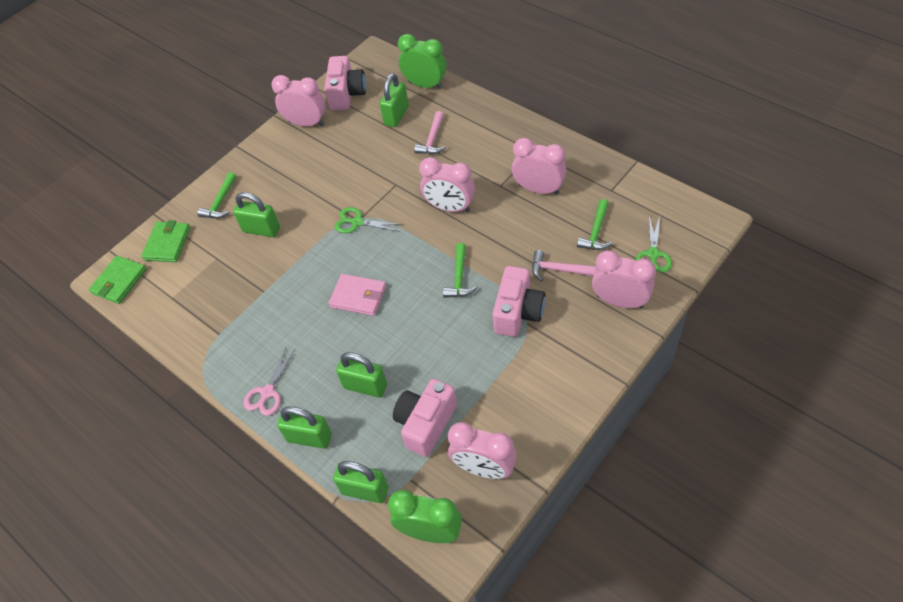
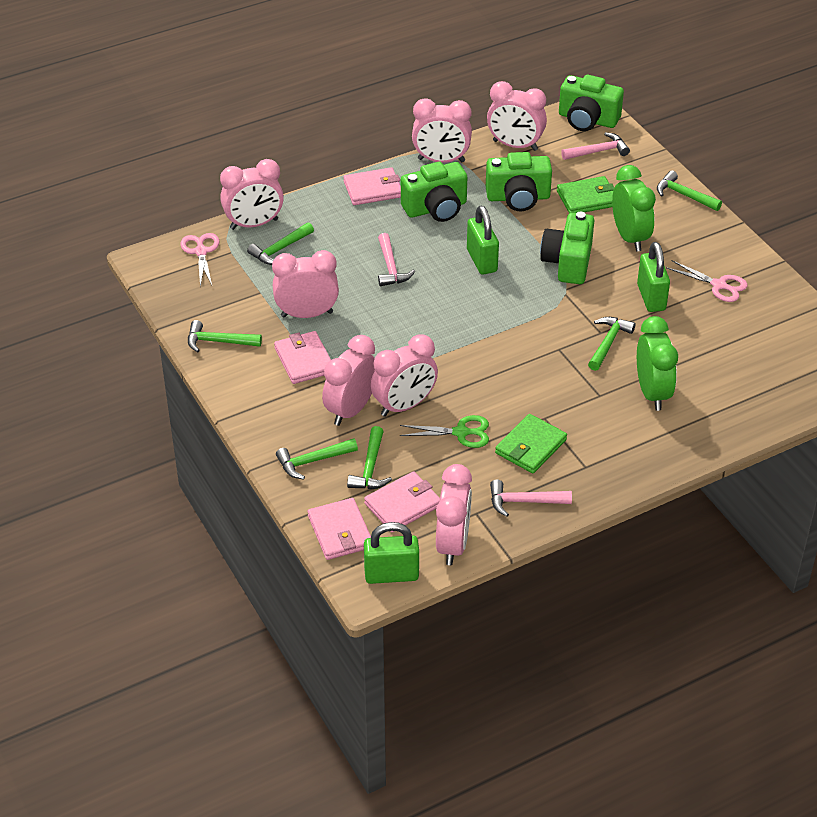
green camera: 0 -> 4
green hammer: 3 -> 6
green padlock: 5 -> 3
green scissors: 2 -> 1
pink camera: 3 -> 0
pink clock: 5 -> 7
pink hammer: 2 -> 3
pink scissors: 1 -> 2
pink wallet: 1 -> 4

